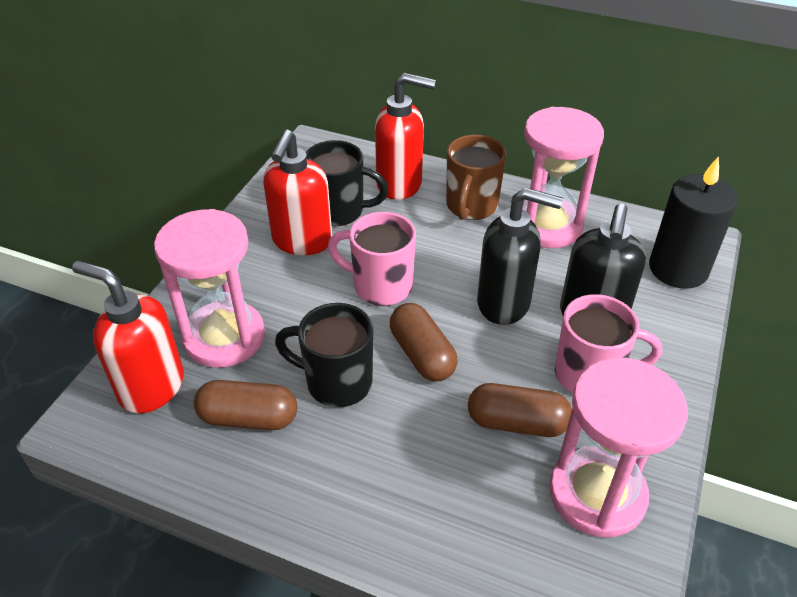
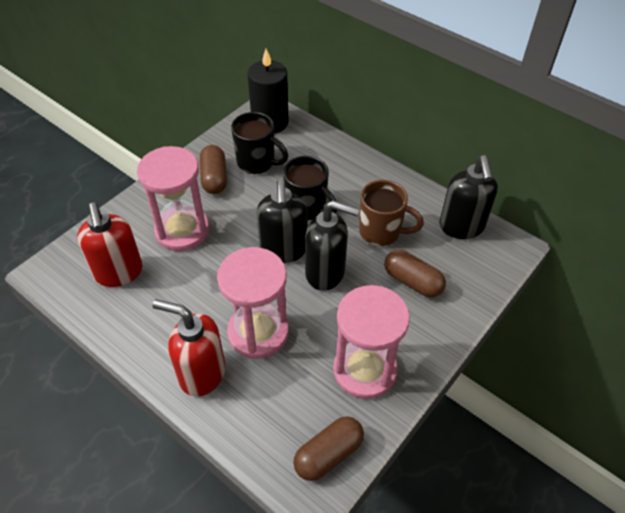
black soap dispenser: 2 -> 3
pink mug: 2 -> 0
red soap dispenser: 3 -> 2

